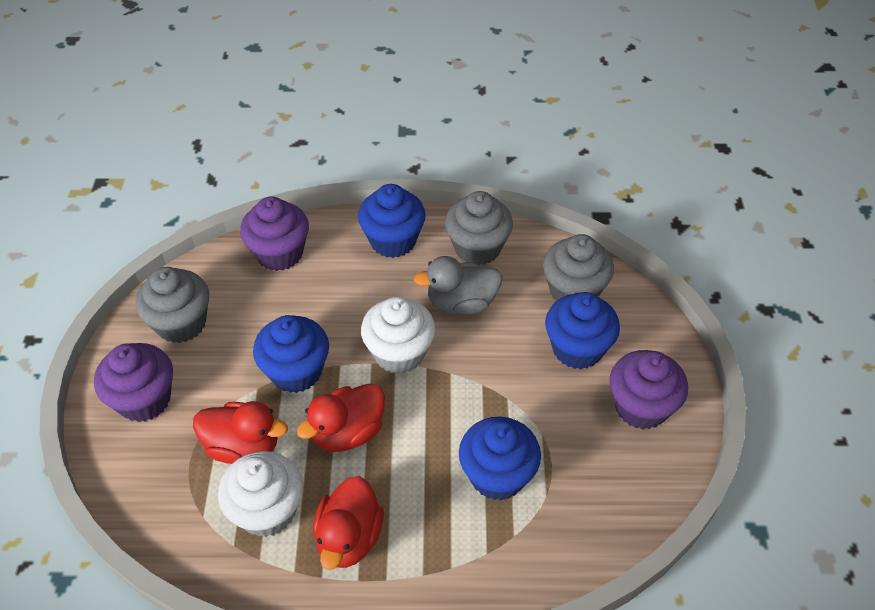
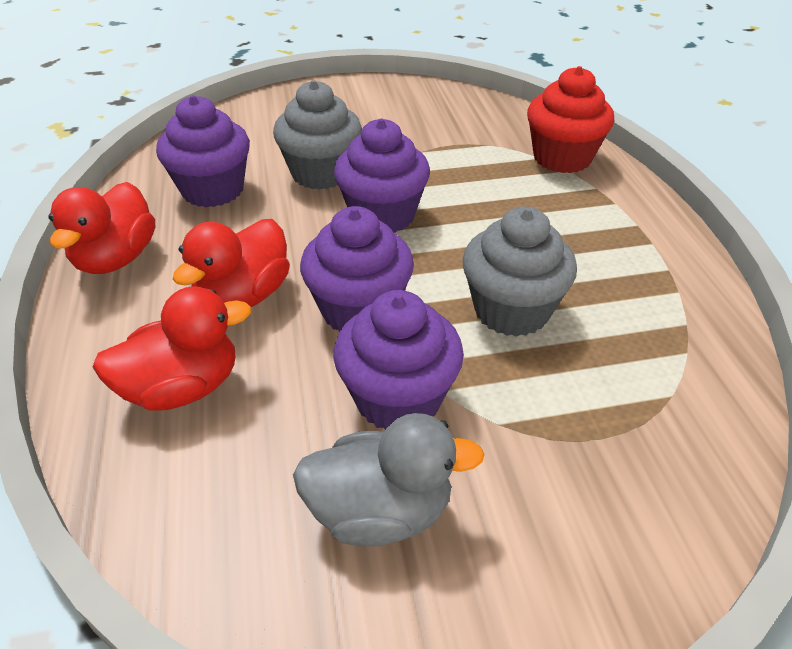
blue cupcake: 4 -> 0
grey cupcake: 3 -> 2
purple cupcake: 3 -> 4
red cupcake: 0 -> 1
white cupcake: 2 -> 0

